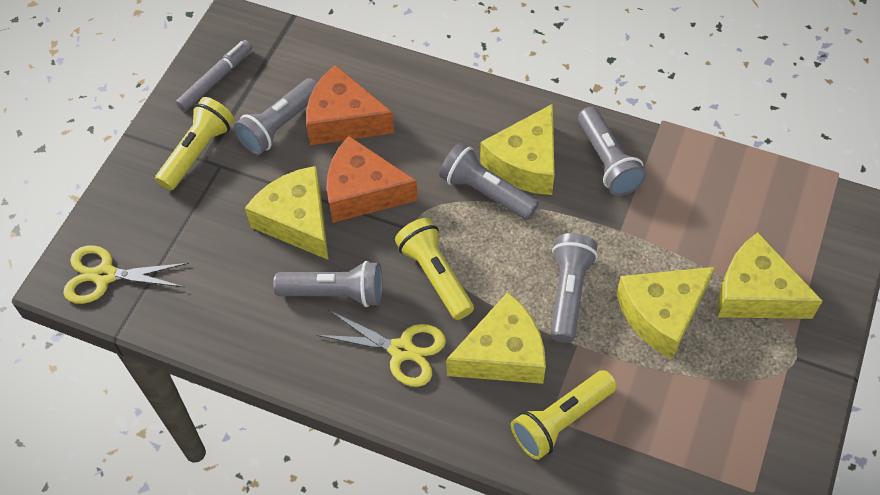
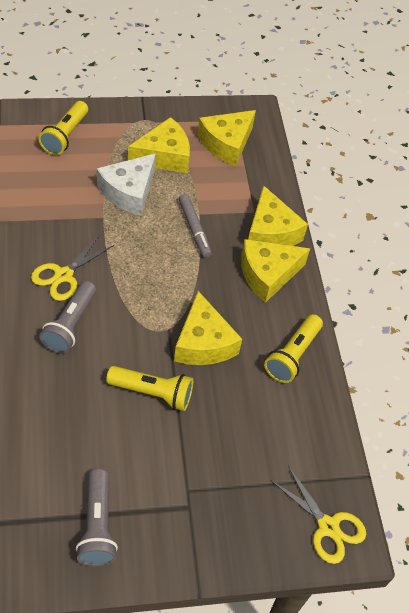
grey flashlight: 5 -> 2
orange cheese: 2 -> 0
white cheese: 0 -> 1

